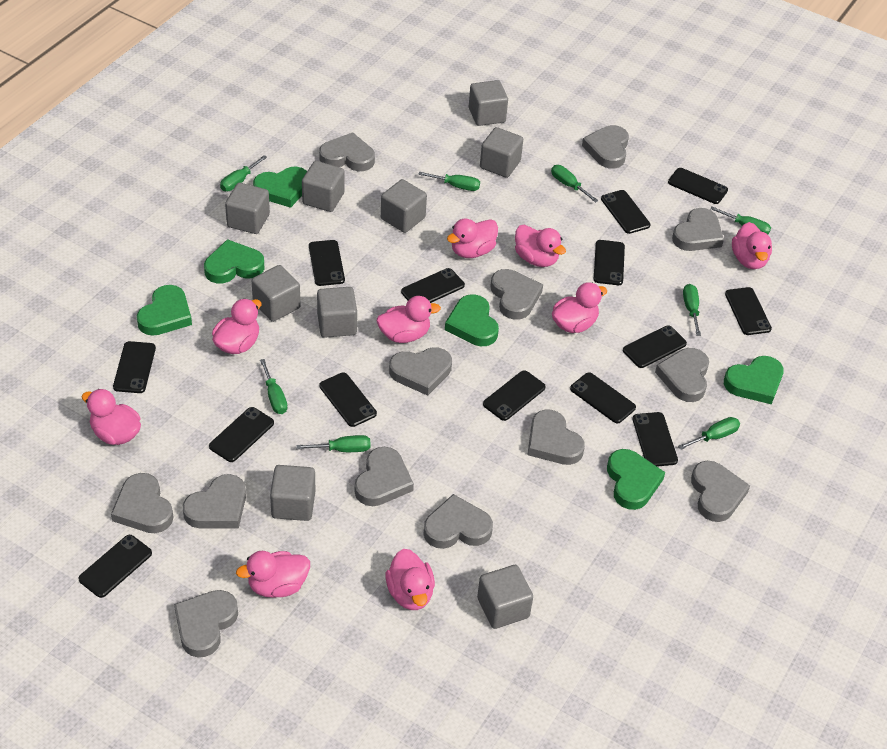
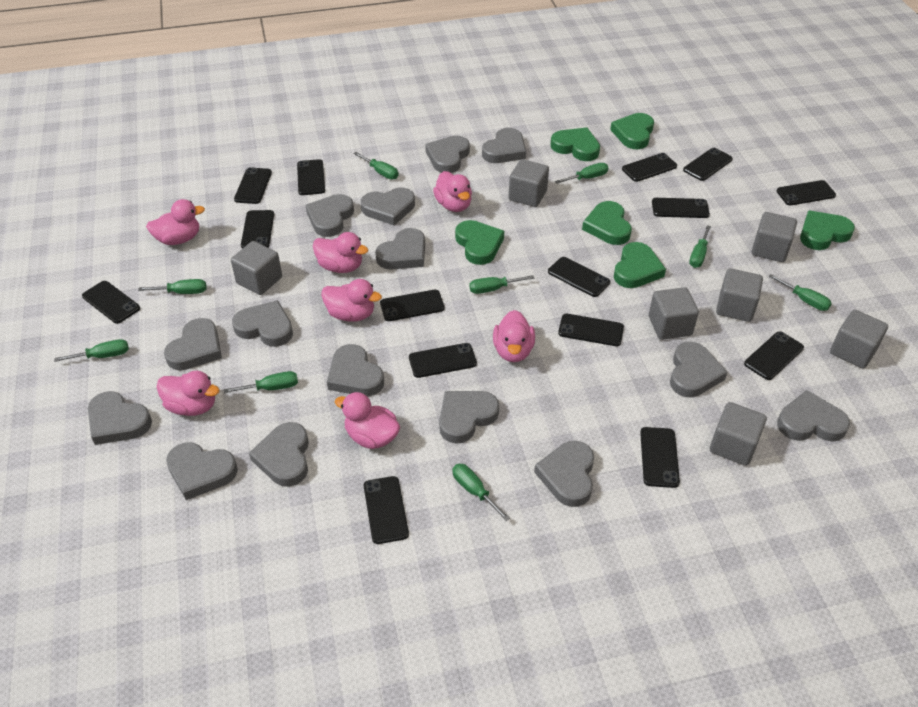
black phone: 14 -> 15
green screwdriver: 8 -> 9
grey cube: 9 -> 7
grey heart: 13 -> 15
pink duck: 9 -> 7

